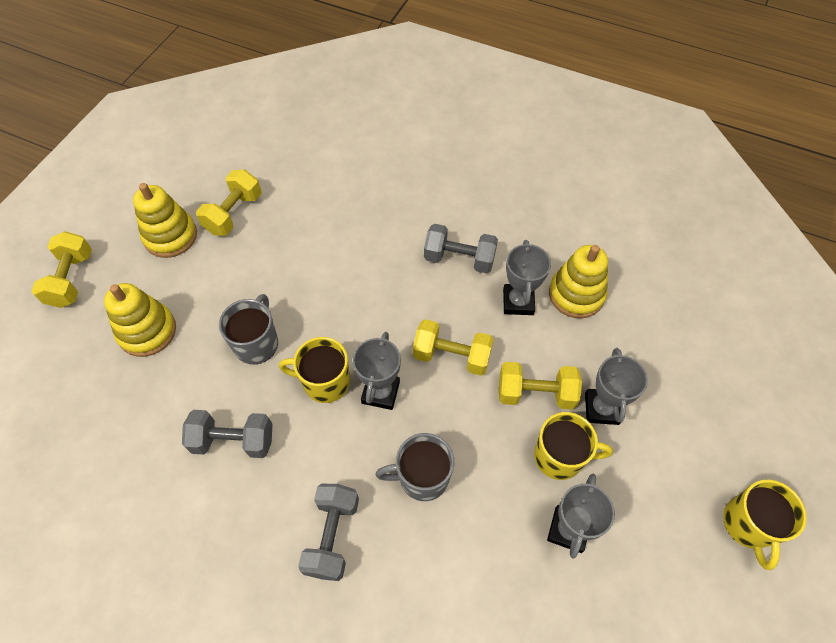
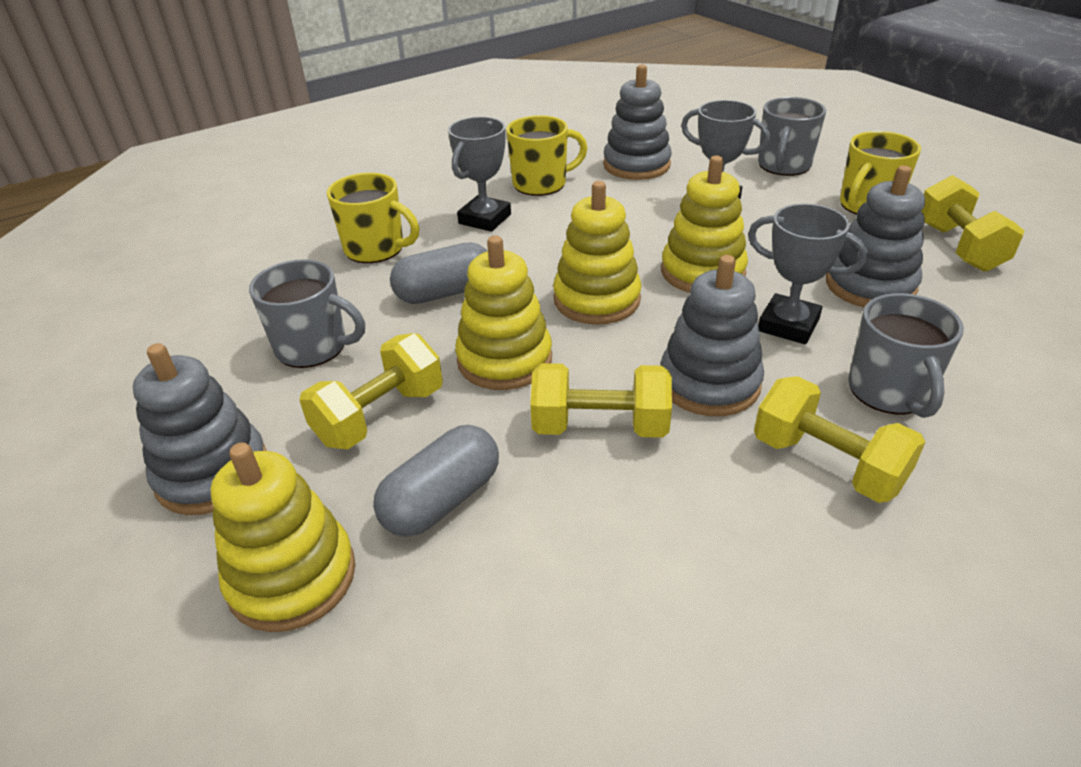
grey capsule: 0 -> 2
grey dumbbell: 3 -> 0
grey mug: 2 -> 3
grey stacking toy: 0 -> 4
grey trophy: 4 -> 3
yellow stacking toy: 3 -> 4

